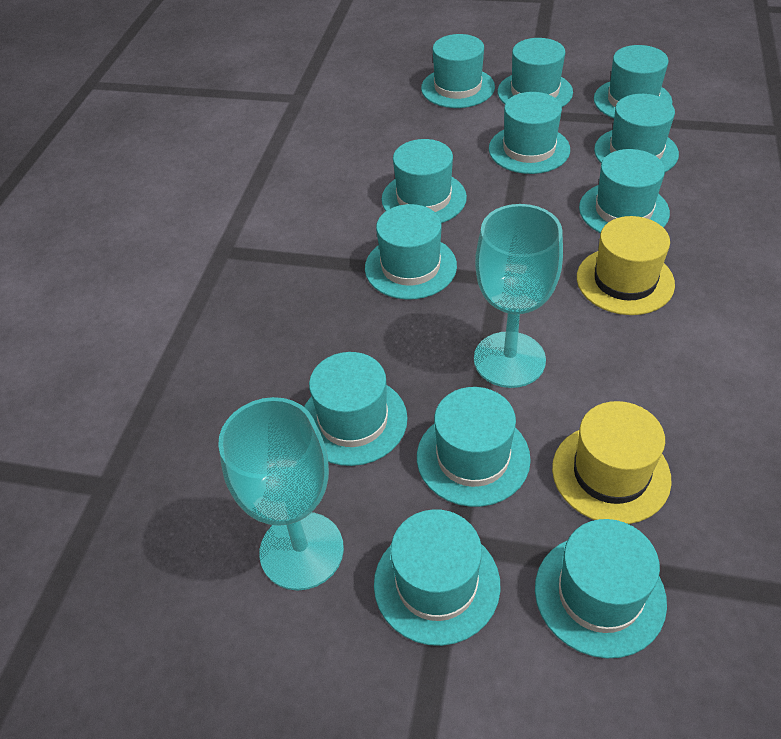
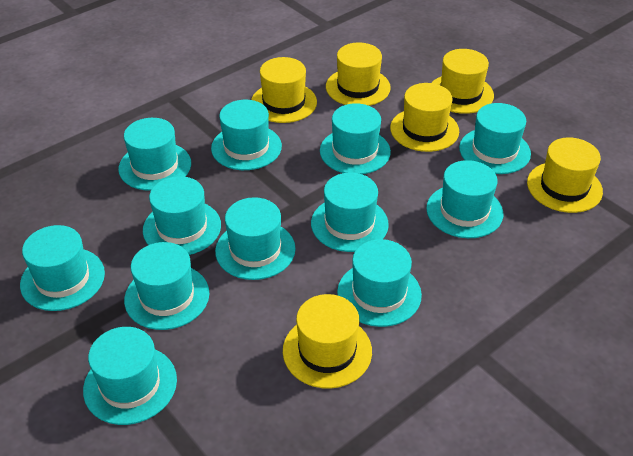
turquoise goblet: 2 -> 0
yellow hat: 2 -> 6

